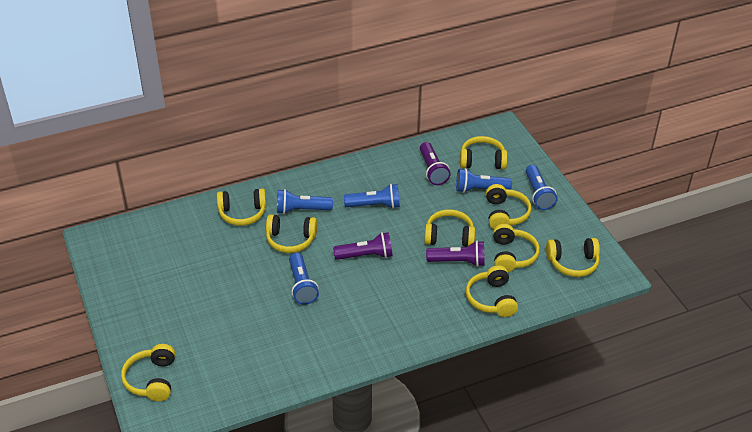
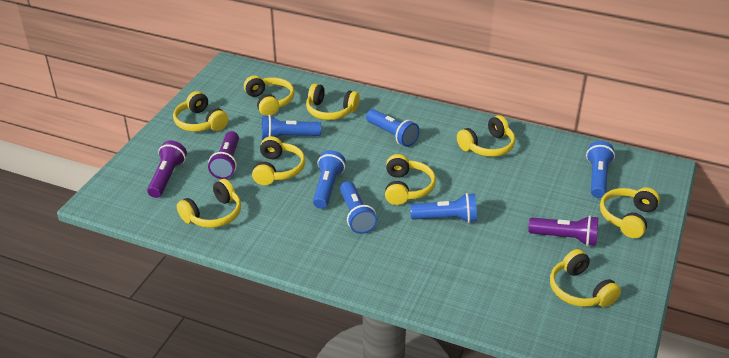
blue flashlight: 5 -> 6

